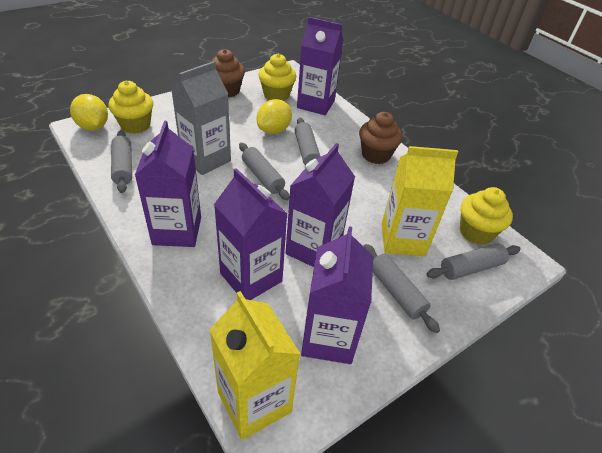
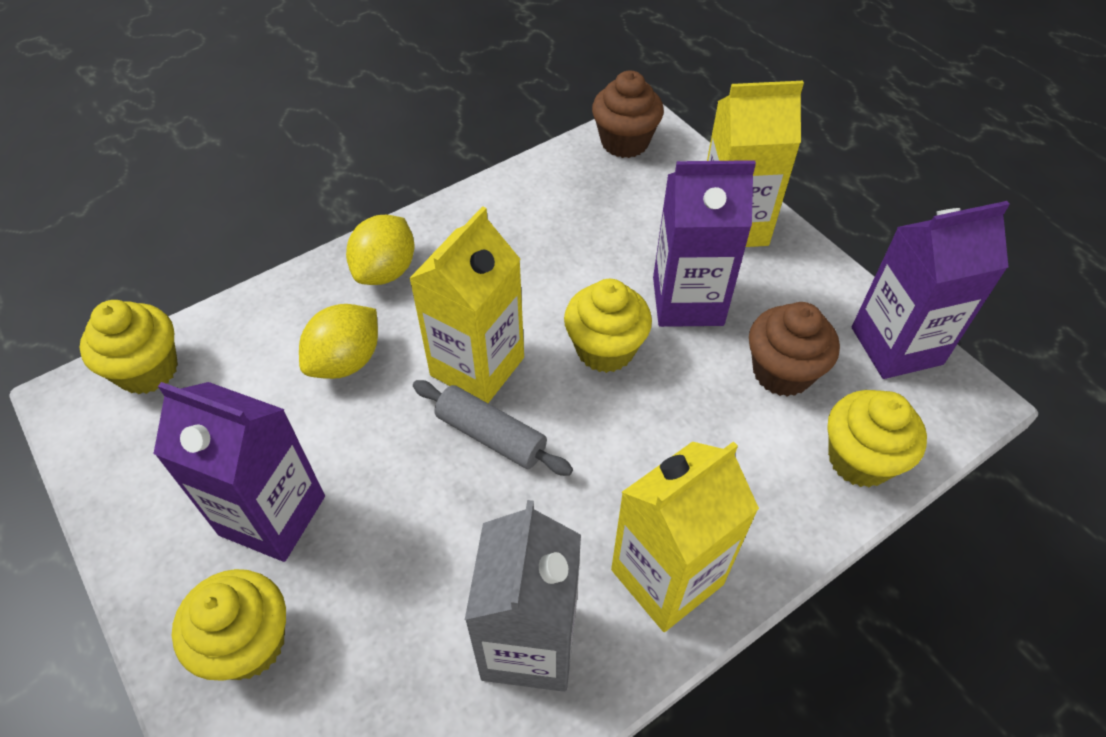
grey rolling pin: 5 -> 1
purple carton: 5 -> 3
yellow carton: 2 -> 3
yellow cupcake: 3 -> 4

